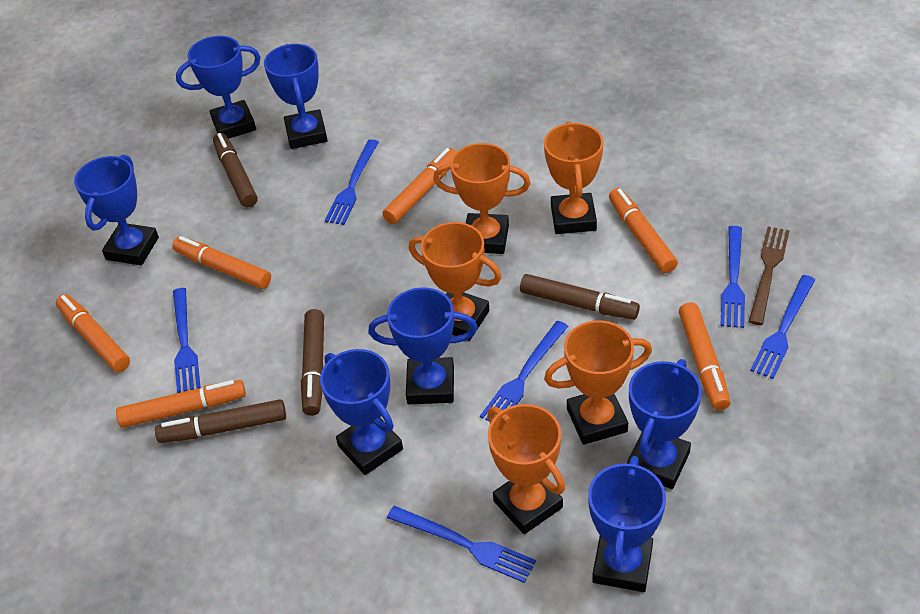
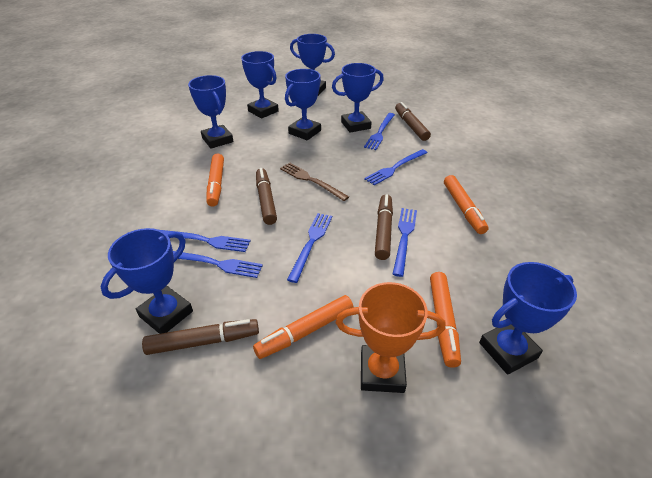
orange marker: 6 -> 4
orange trophy: 5 -> 1

